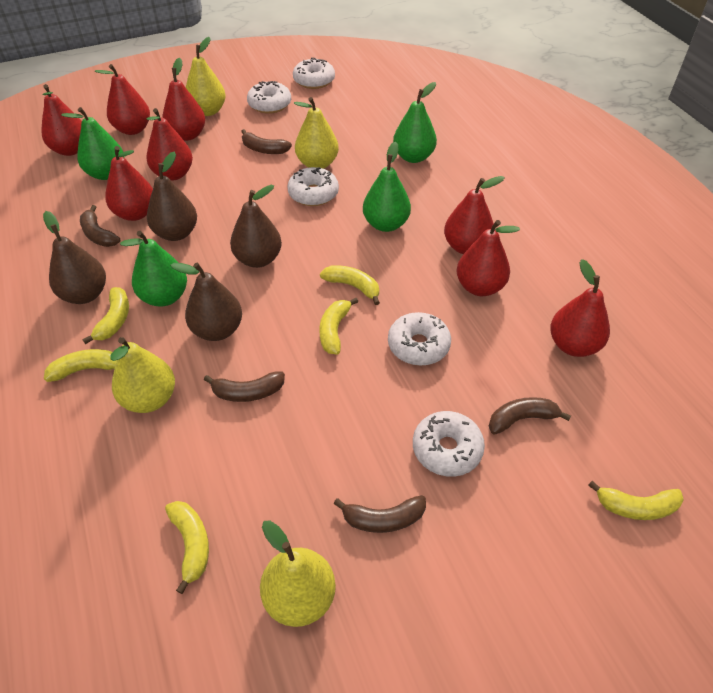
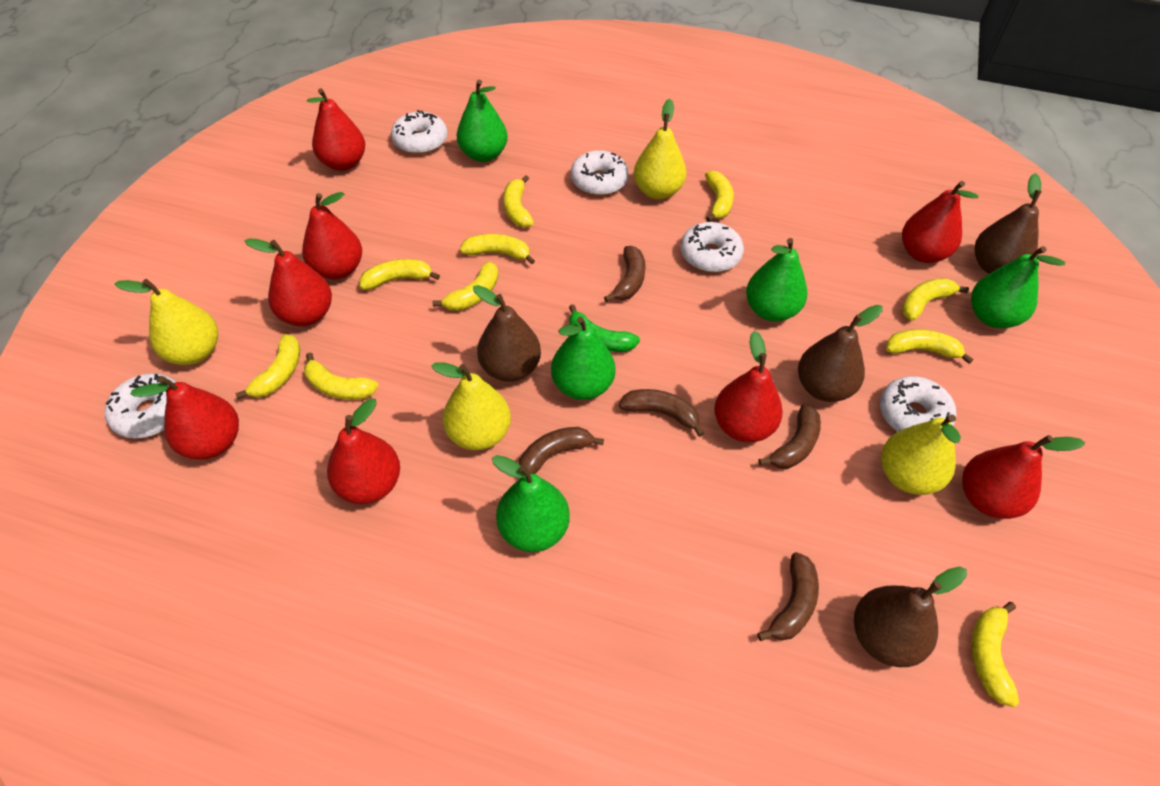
green banana: 0 -> 1
green pear: 4 -> 5
yellow banana: 6 -> 10

